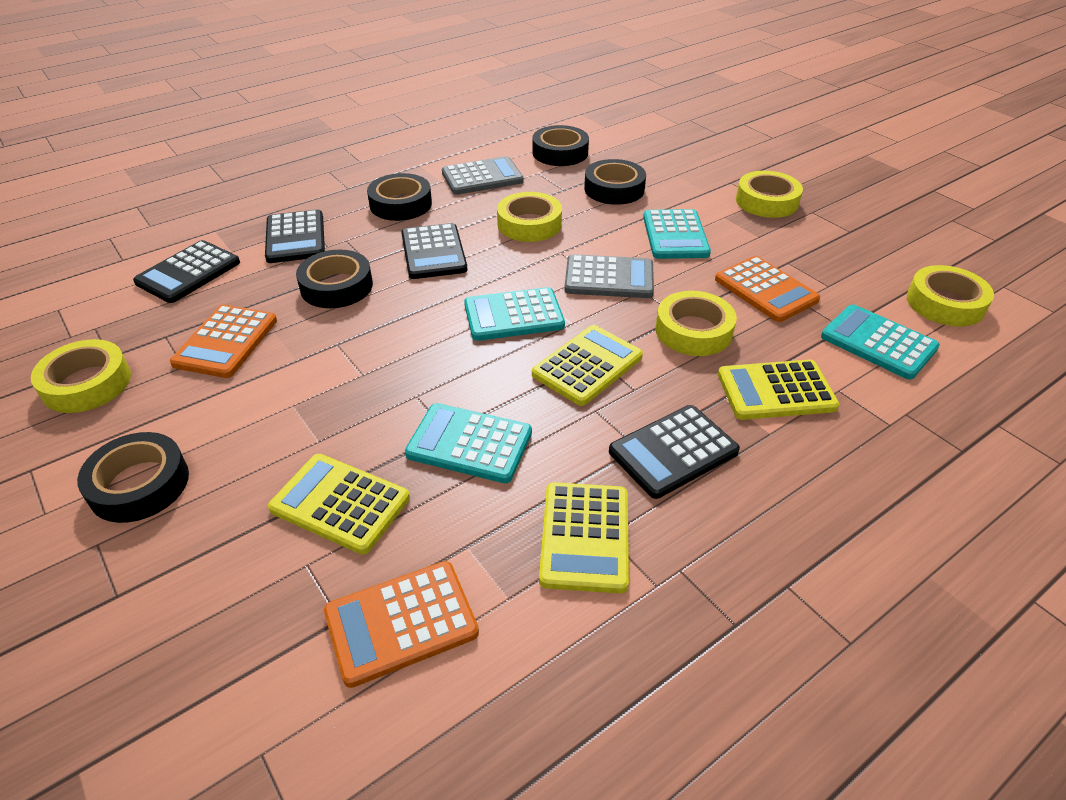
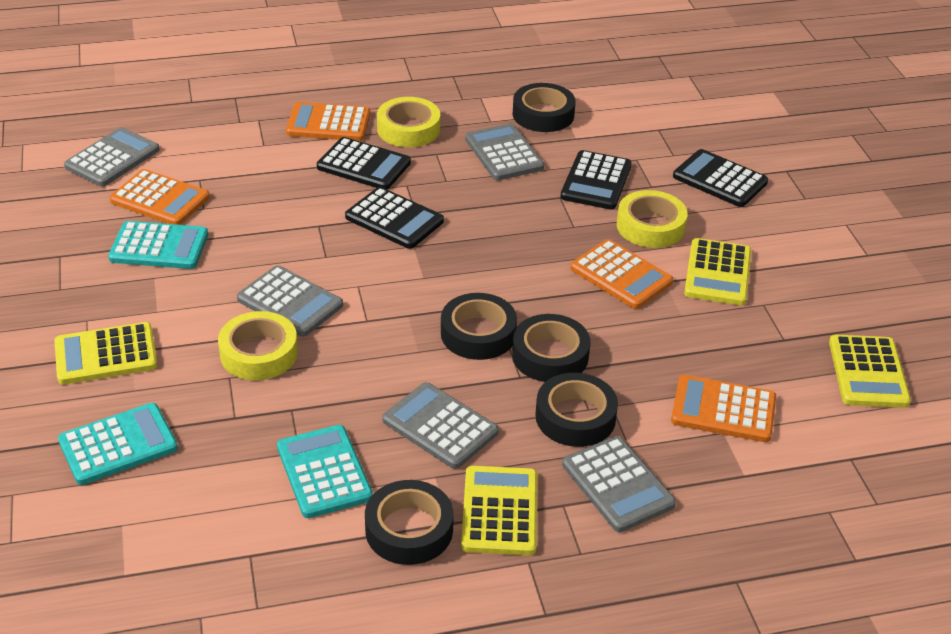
grey calculator: 2 -> 5
orange calculator: 3 -> 4
turquoise calculator: 4 -> 3
yellow tape: 5 -> 3

